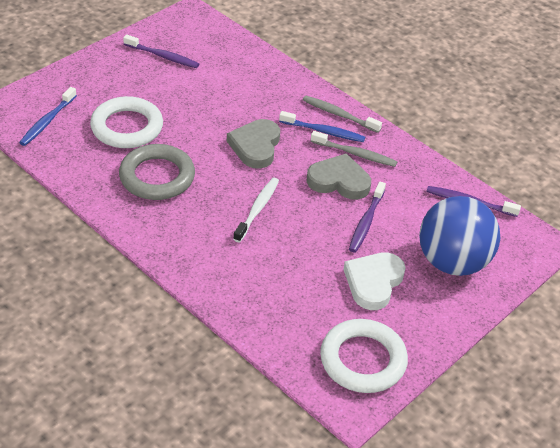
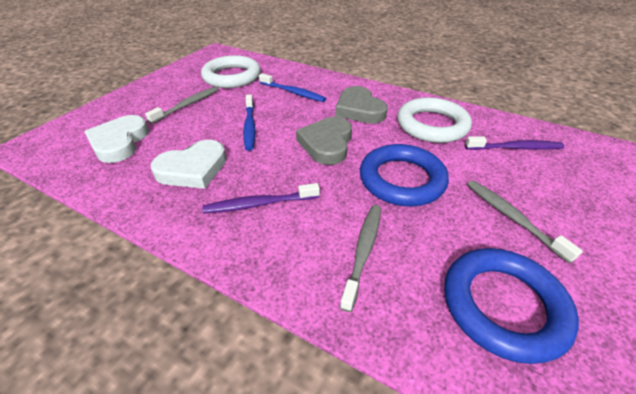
blue ball: 1 -> 0
blue ring: 0 -> 2
grey ring: 1 -> 0
grey toothbrush: 2 -> 3
purple toothbrush: 3 -> 2
white heart: 1 -> 2
white toothbrush: 1 -> 0

